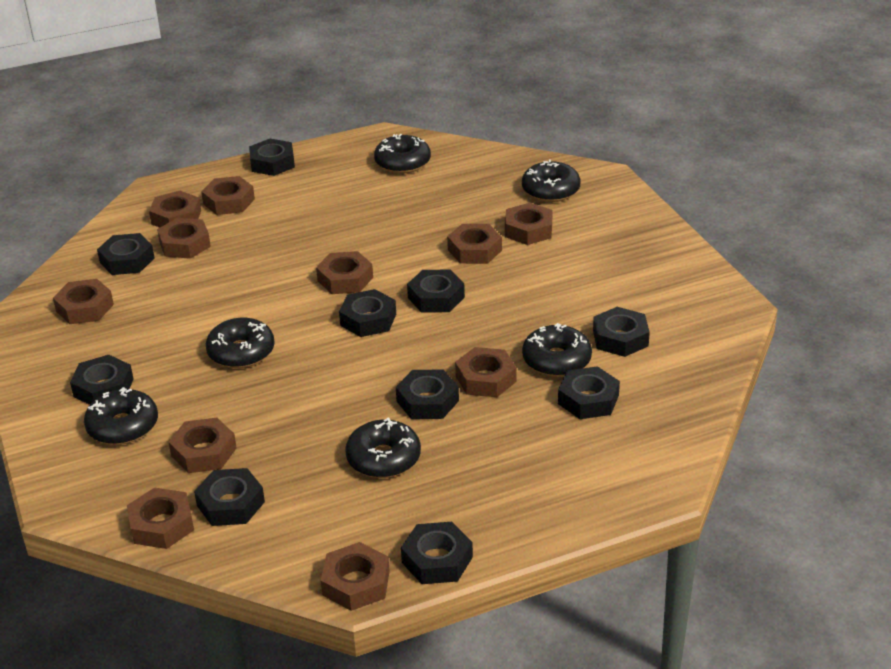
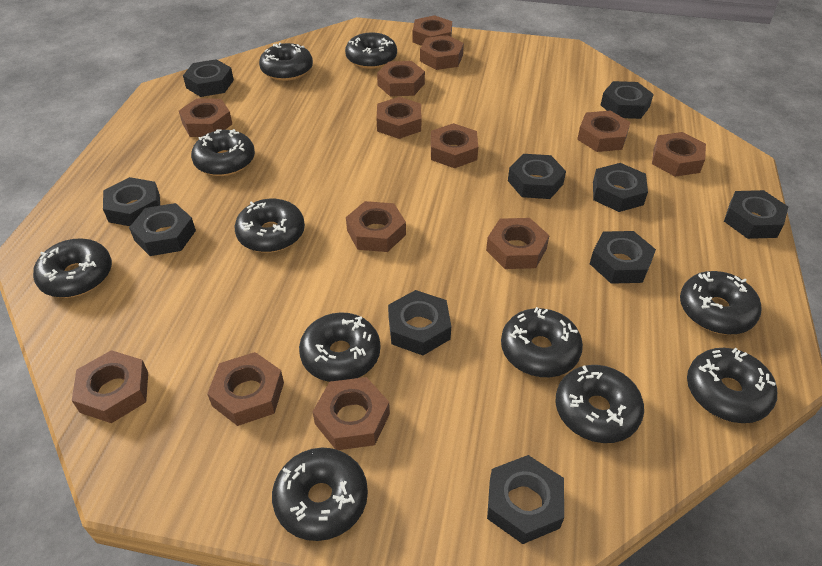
black donut: 6 -> 11
brown nut: 11 -> 13

